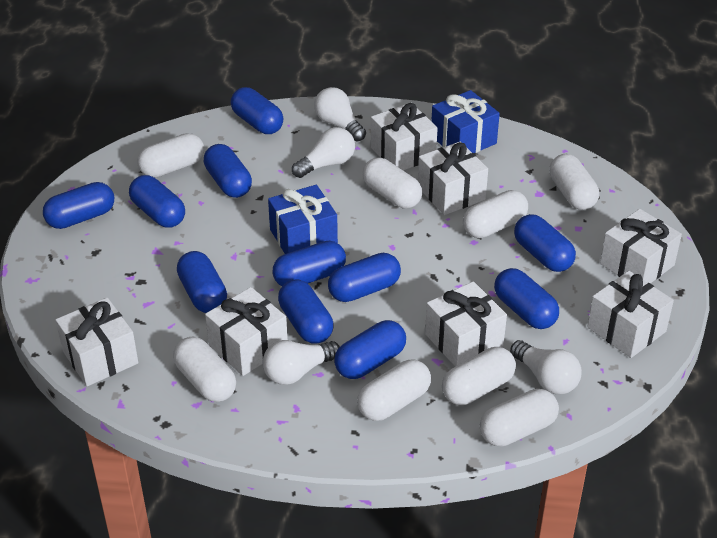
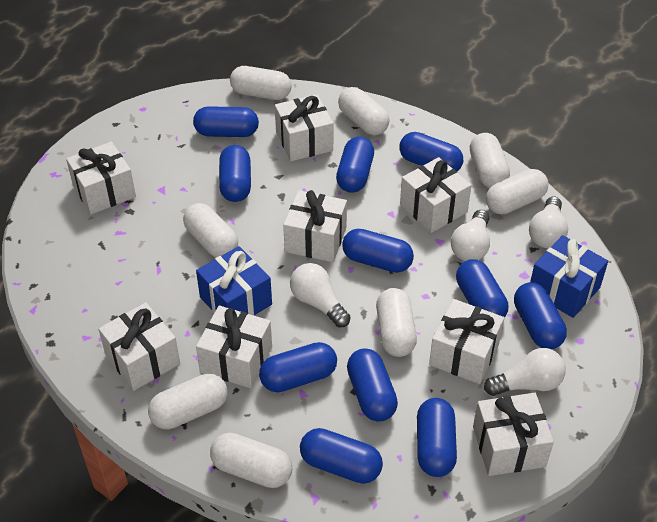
white gift: 7 -> 8

